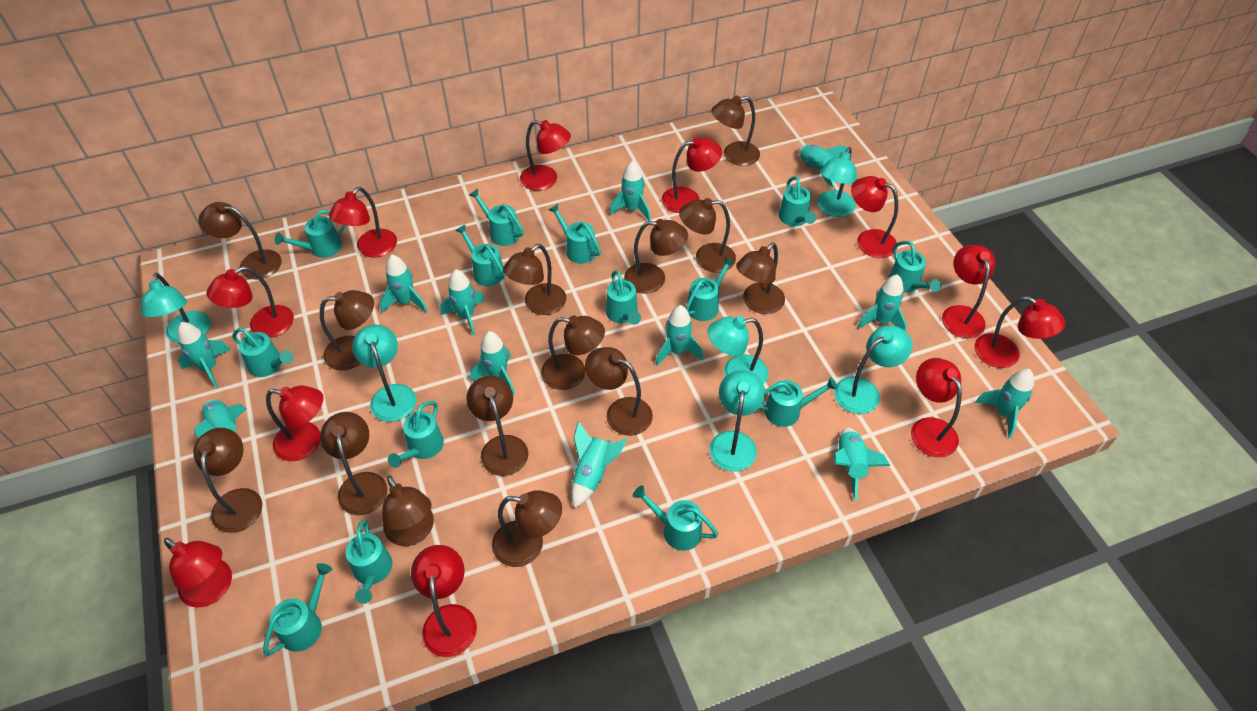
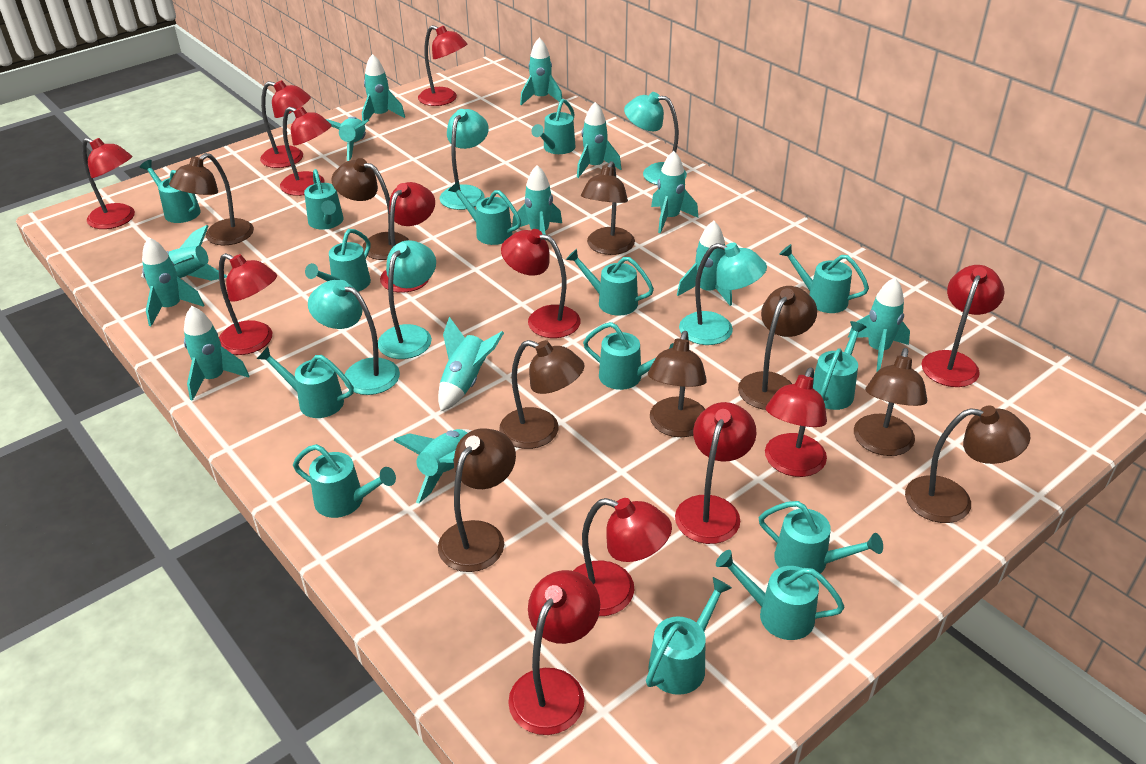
brown lamp: 14 -> 9
red lamp: 11 -> 12
turquoise lamp: 6 -> 5
turquoise rocket: 12 -> 13

